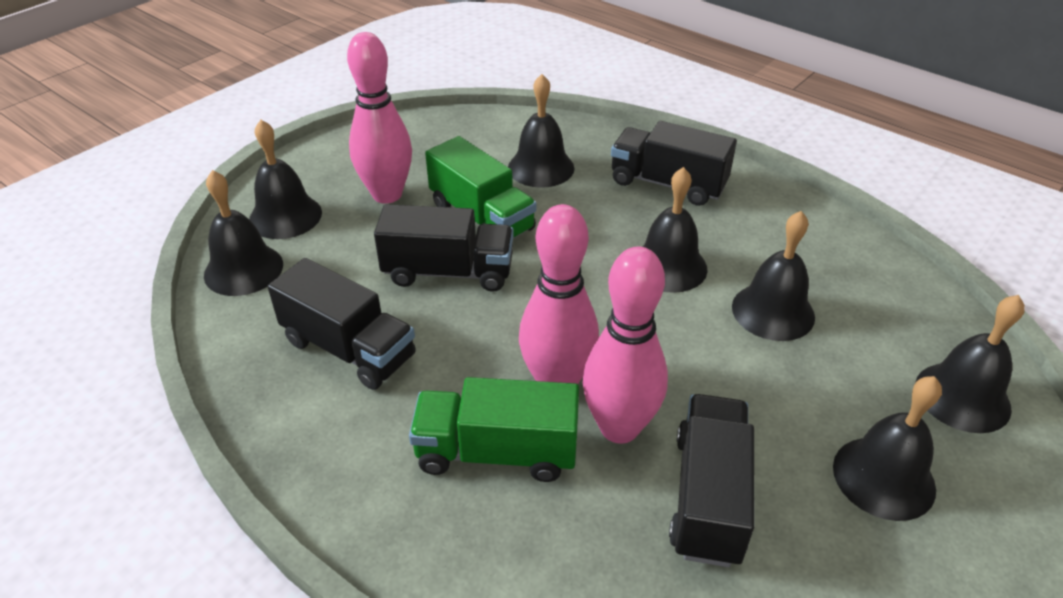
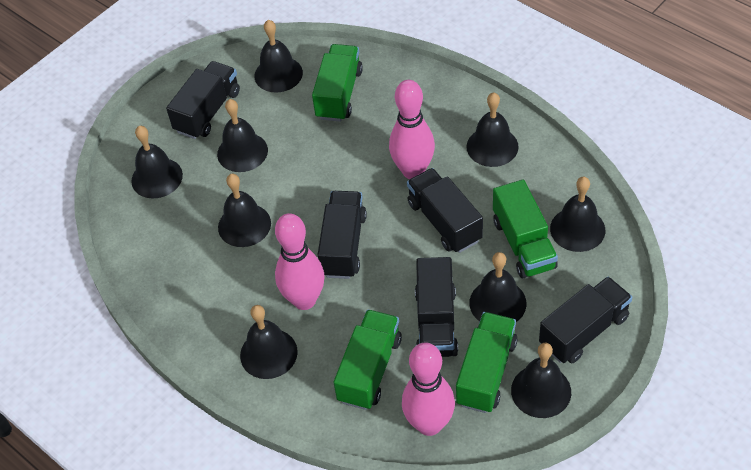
black bell: 7 -> 9
black truck: 4 -> 5
green truck: 2 -> 4

